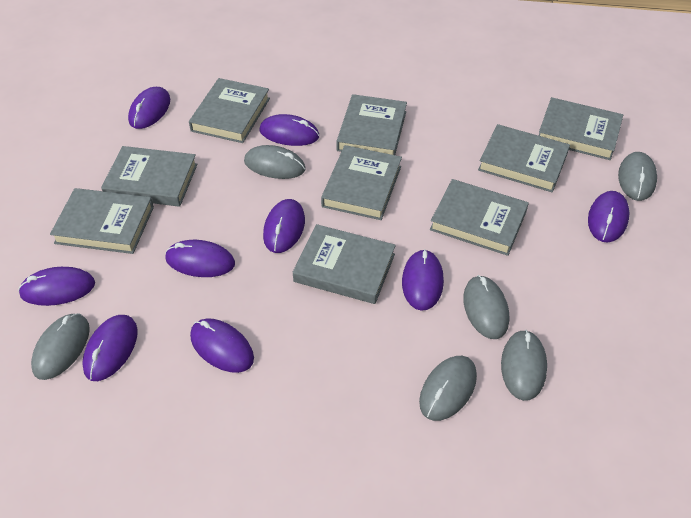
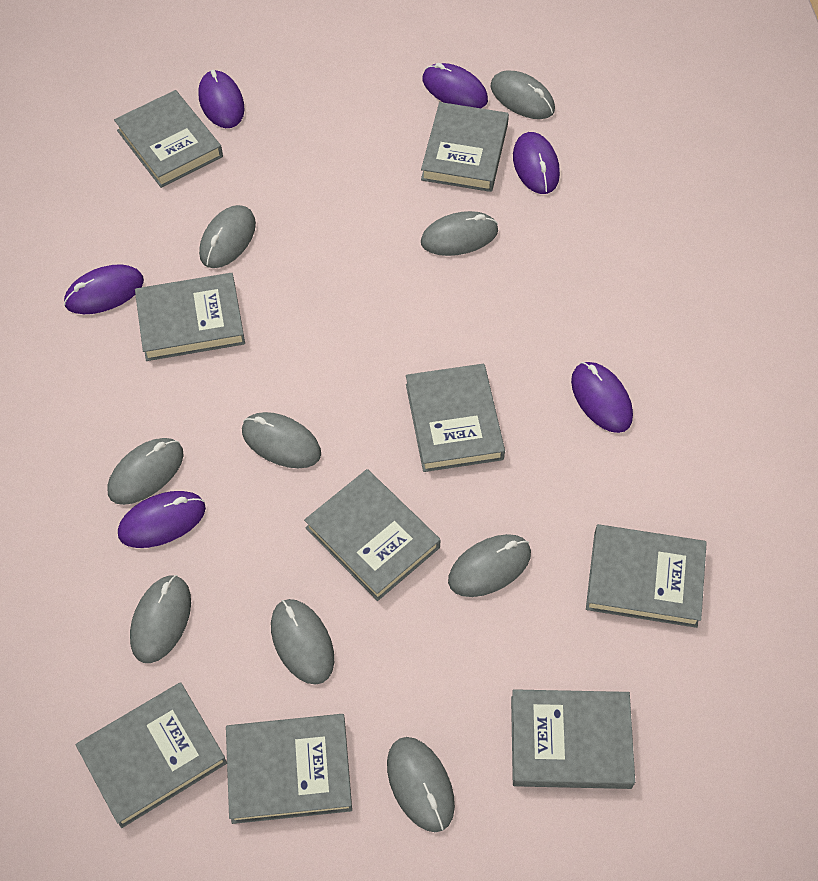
grey mouse: 6 -> 9
purple mouse: 9 -> 6

